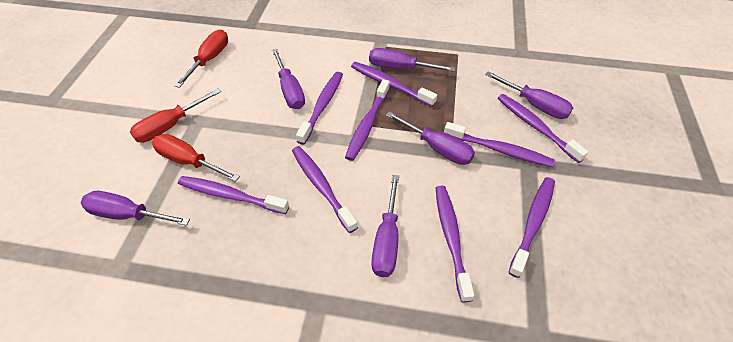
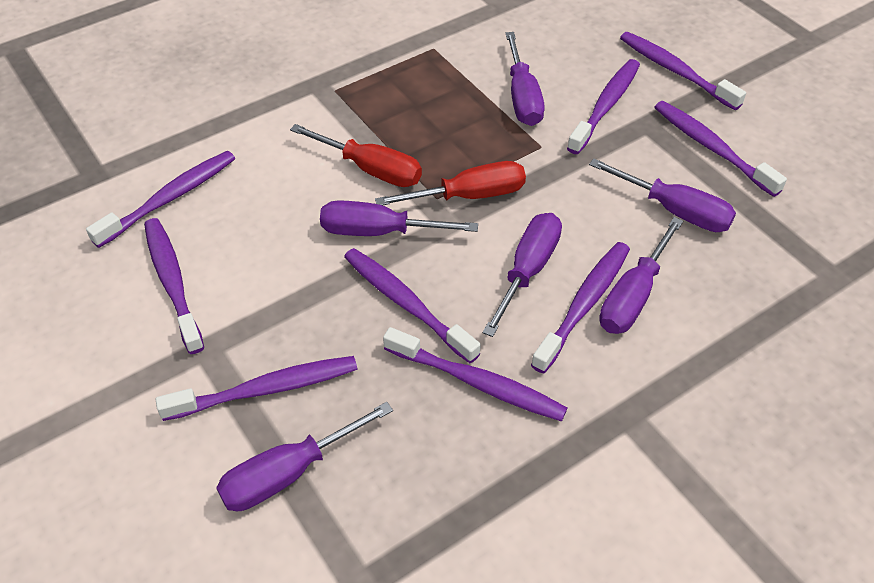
red screwdriver: 3 -> 2

